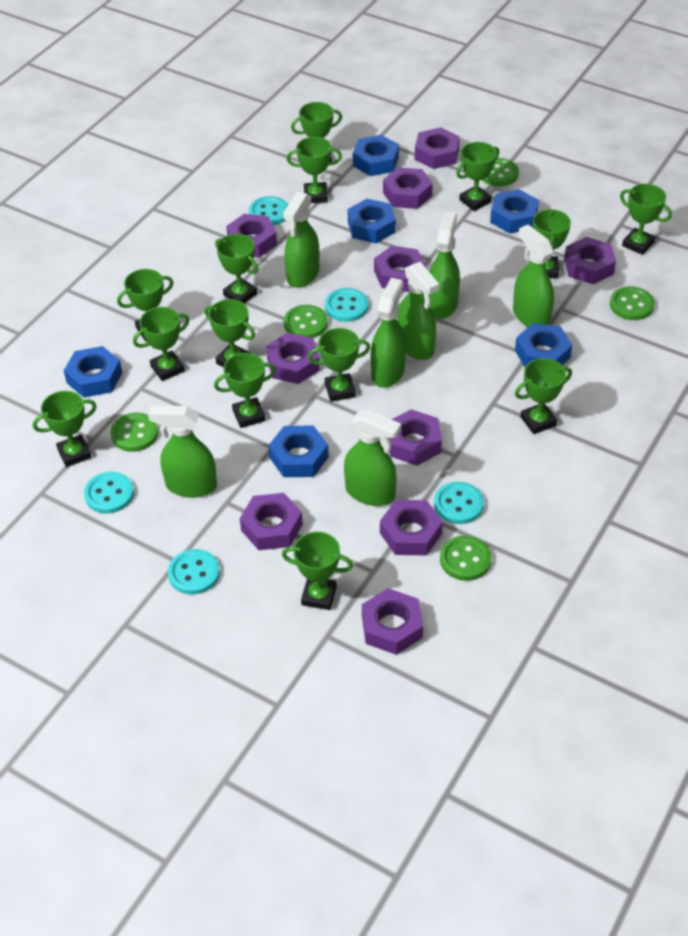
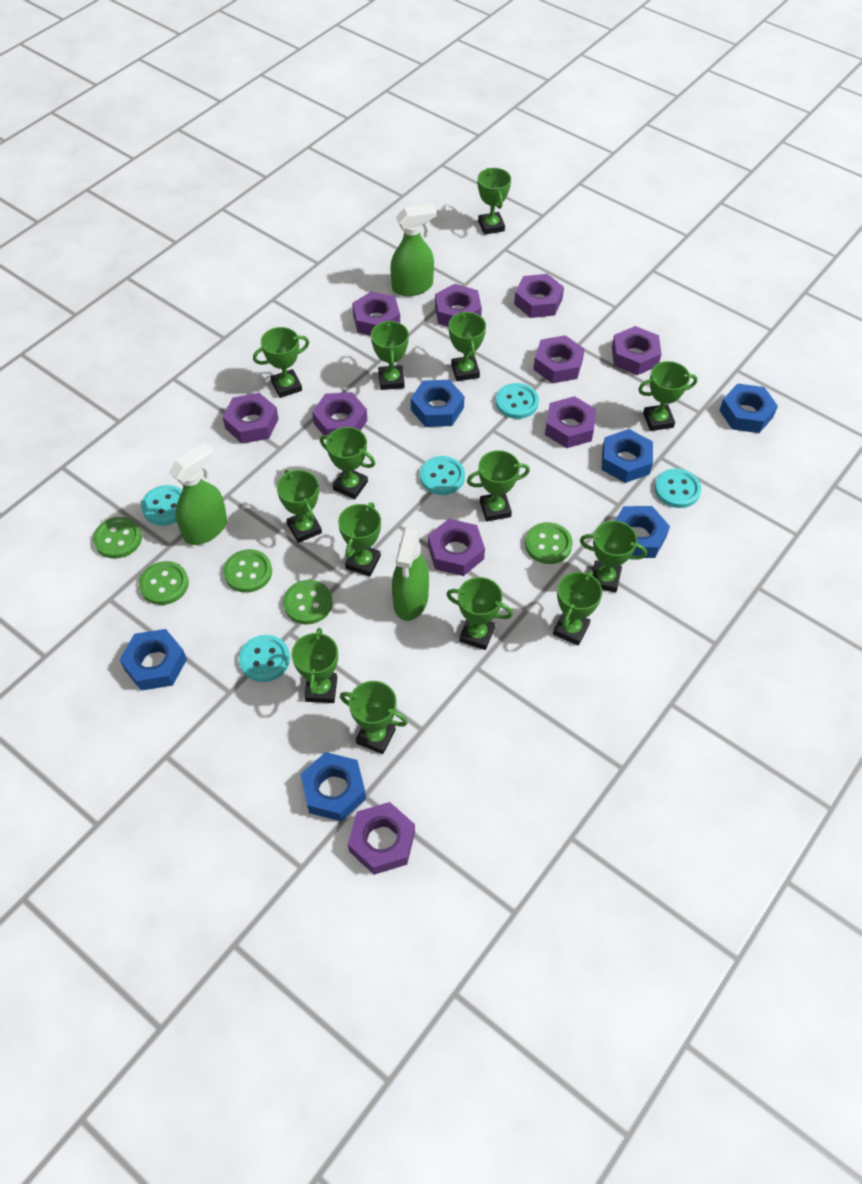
green spray bottle: 7 -> 3

